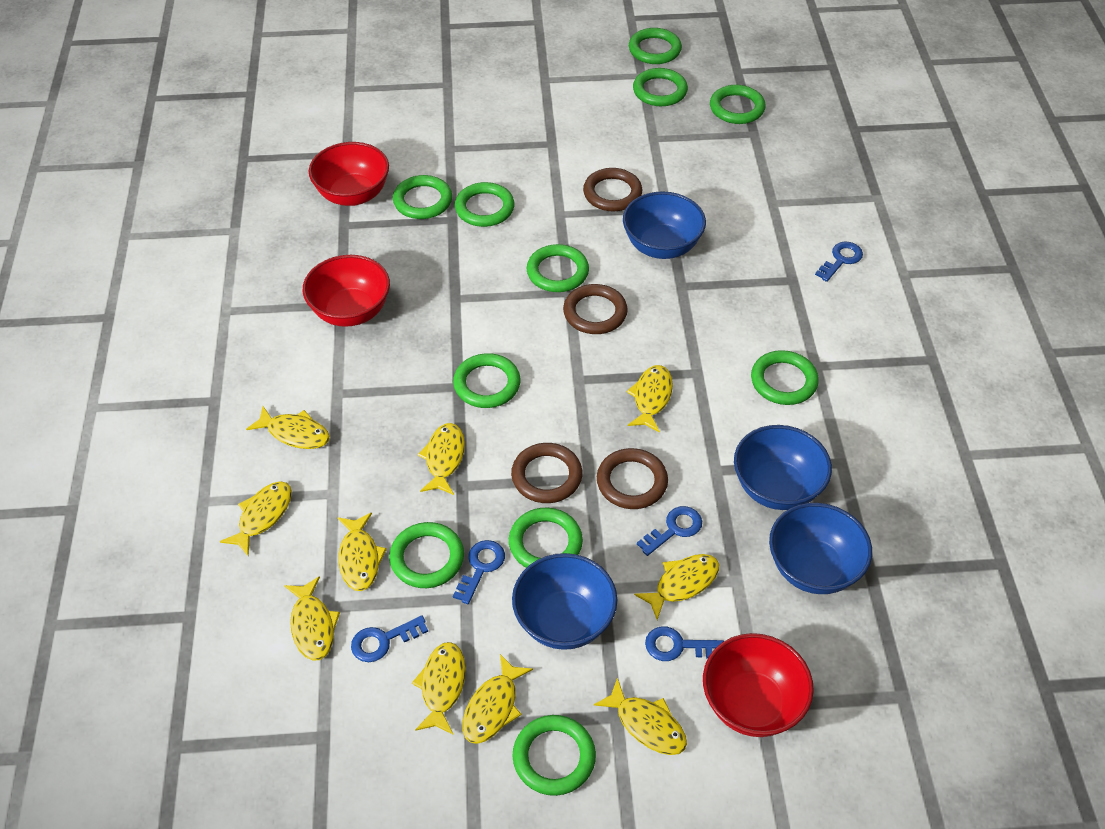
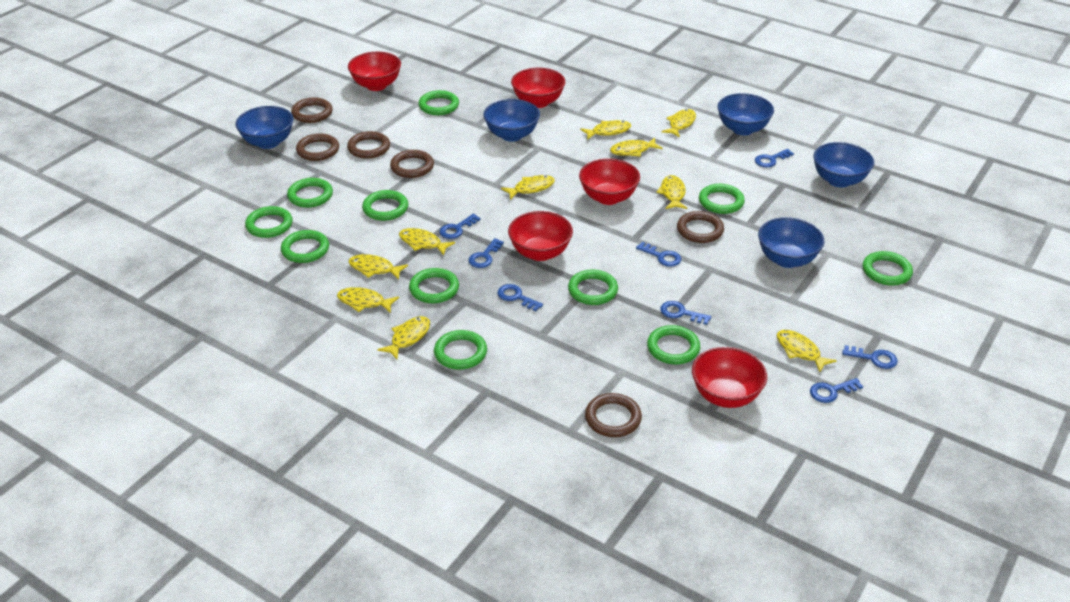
blue bowl: 4 -> 5
blue key: 5 -> 8
brown ring: 4 -> 6
red bowl: 3 -> 5

